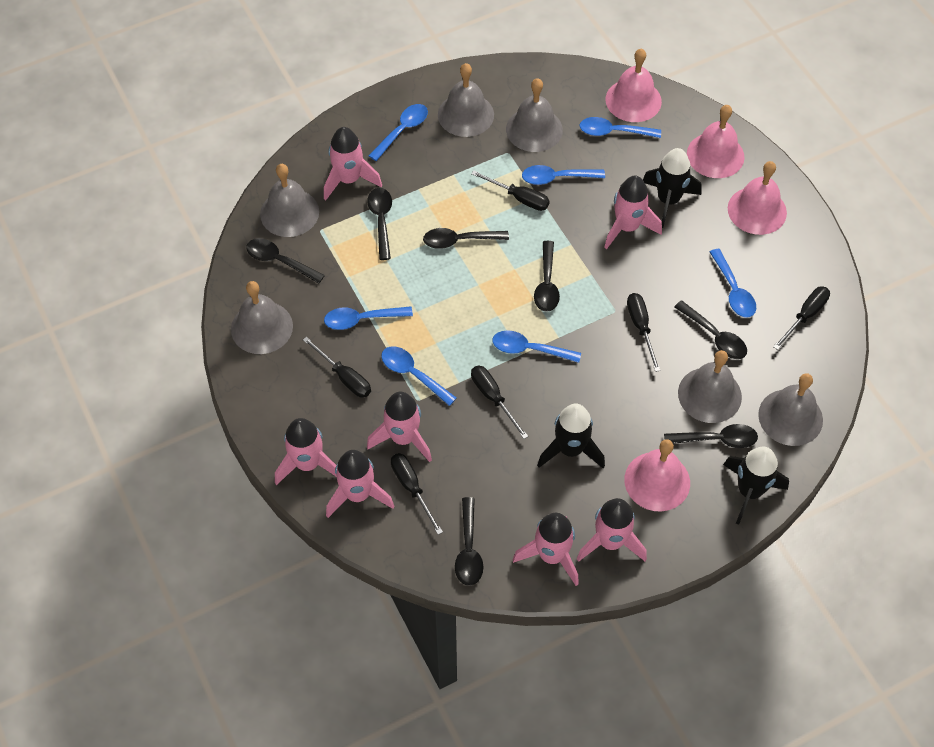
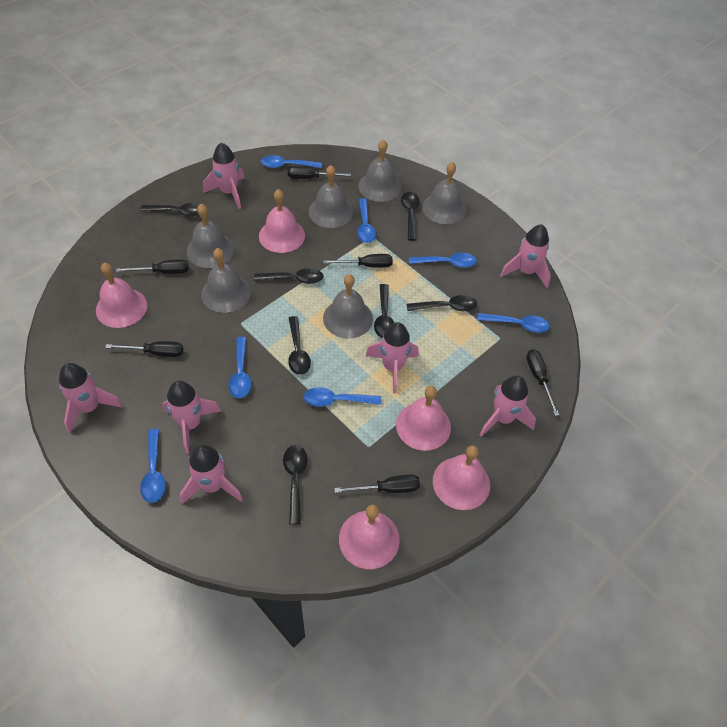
black rocket: 3 -> 0
pink bell: 4 -> 5

